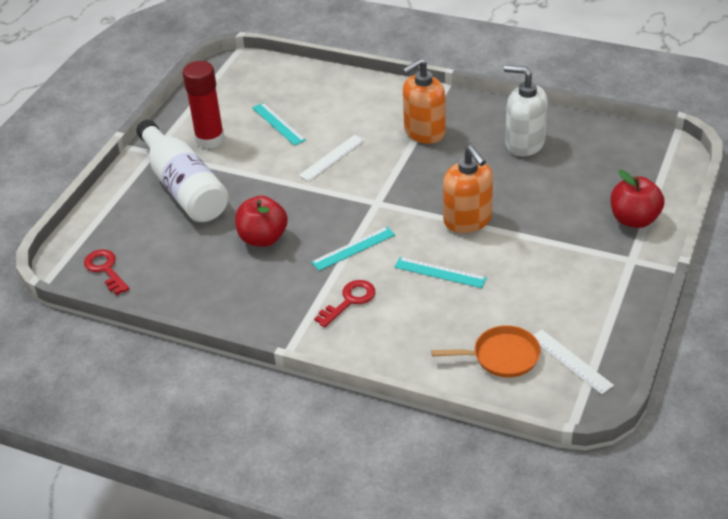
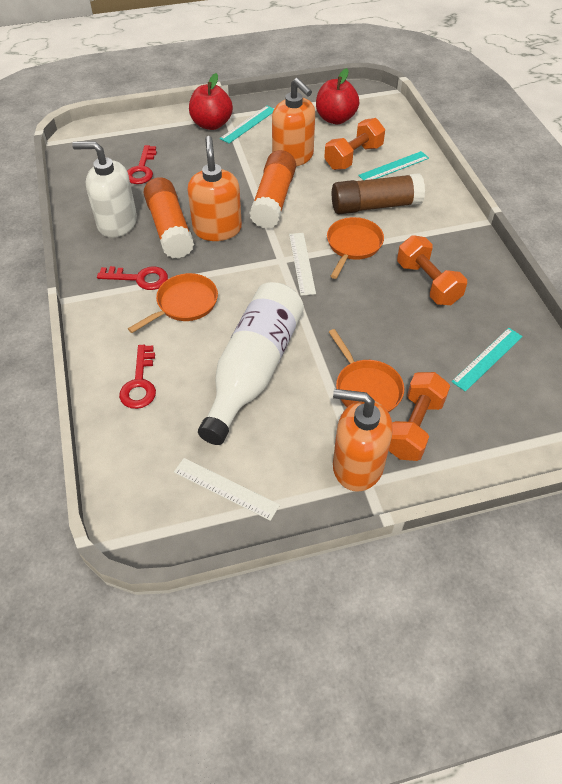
brown glue stick: 0 -> 1
orange dumbbell: 0 -> 3
orange glue stick: 0 -> 2
orange pan: 1 -> 3
orange soap dispenser: 2 -> 3
red glue stick: 1 -> 0
red key: 2 -> 3

